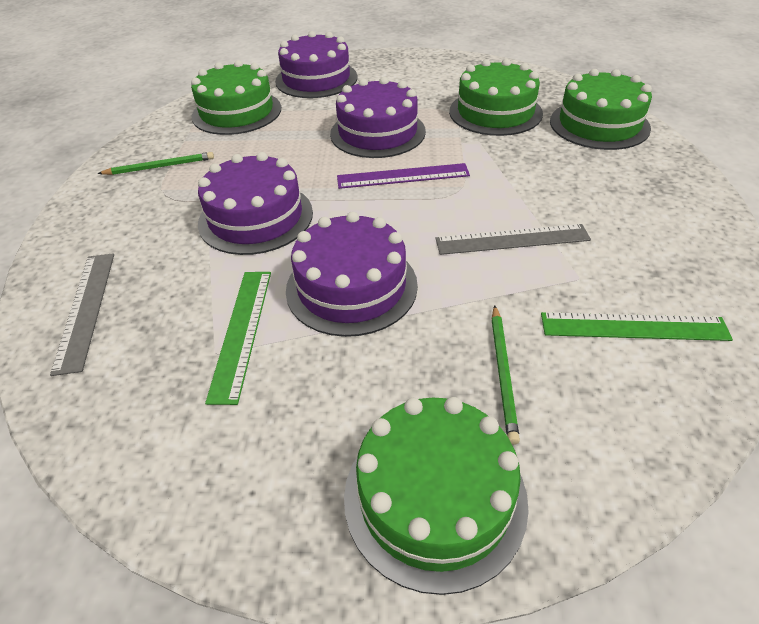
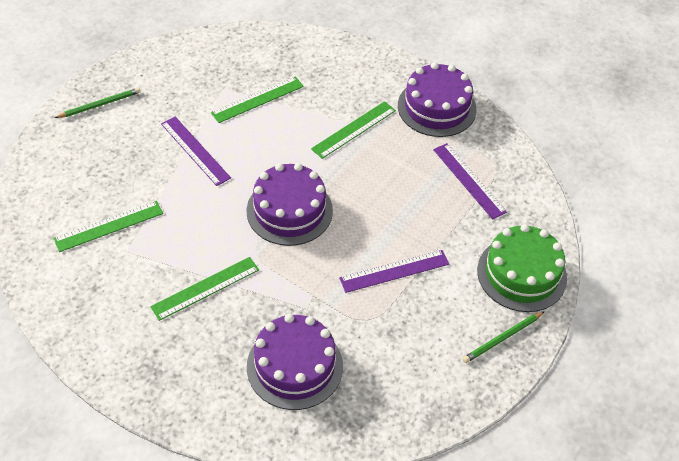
green cake: 4 -> 1
green ruler: 2 -> 4
grey ruler: 2 -> 0
purple cake: 4 -> 3
purple ruler: 1 -> 3

